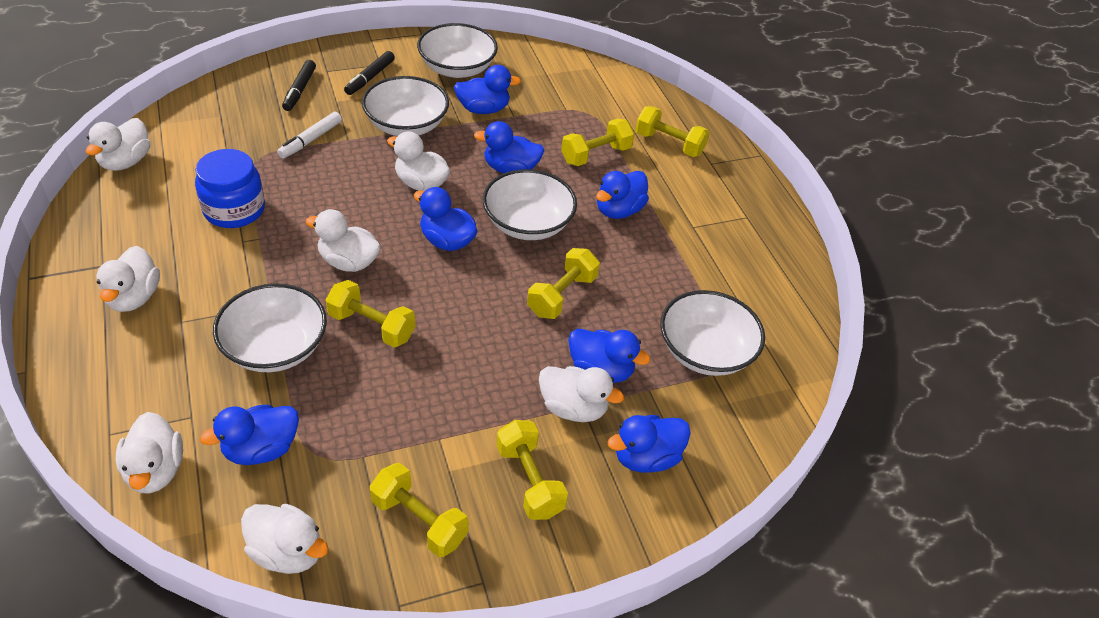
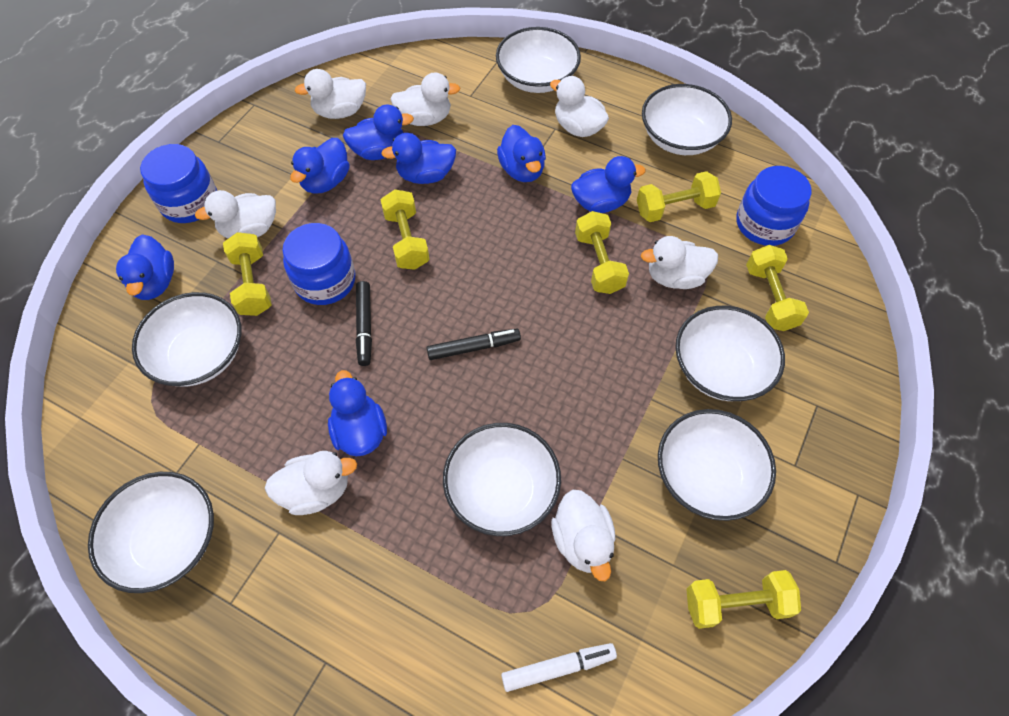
blue jar: 1 -> 3
white bowl: 5 -> 7

